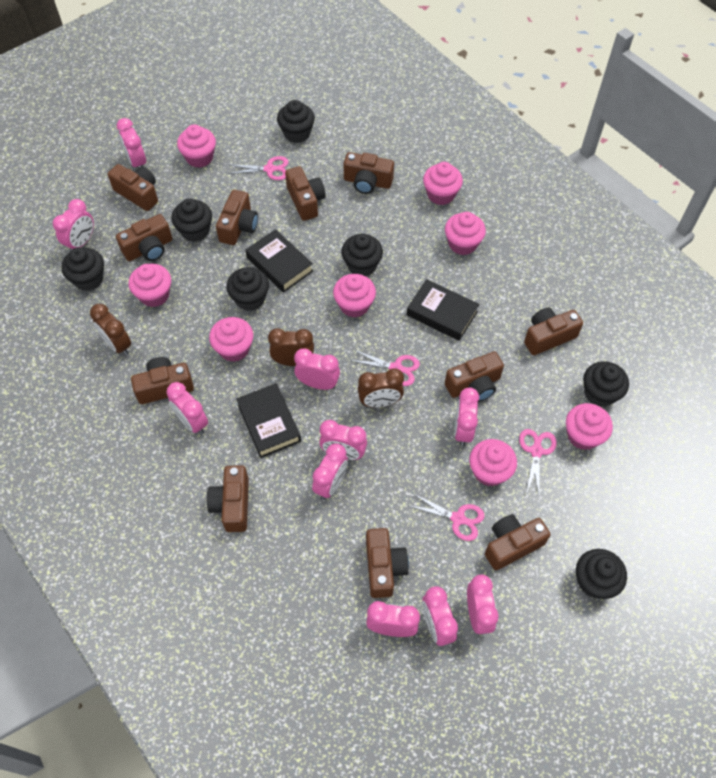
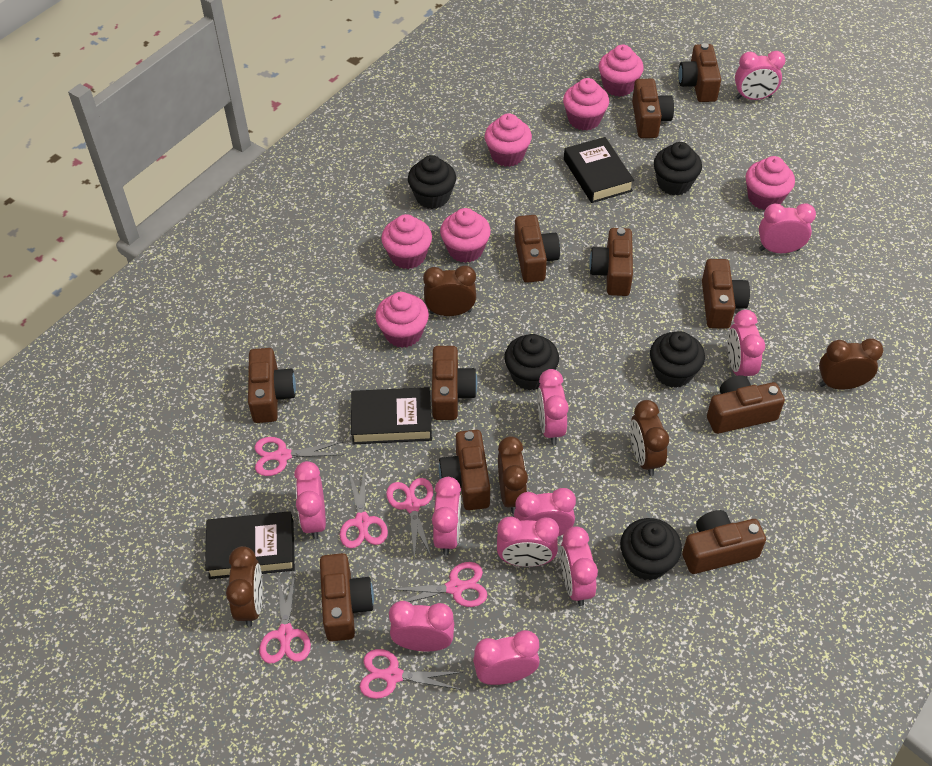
black cupcake: 7 -> 5
brown clock: 3 -> 5
pink clock: 10 -> 11
pink cupcake: 8 -> 7
pink scissors: 4 -> 6

